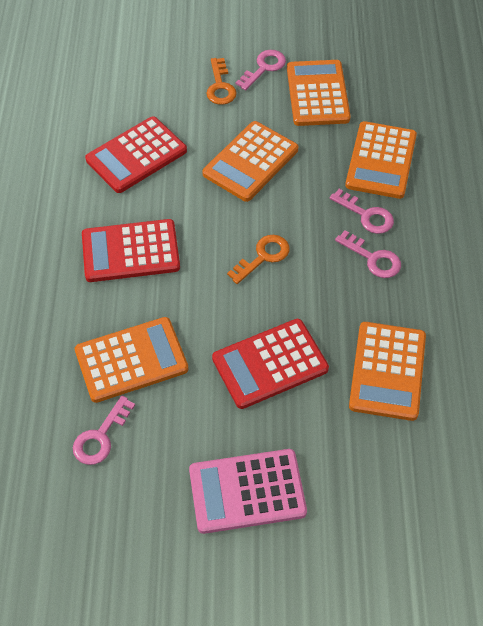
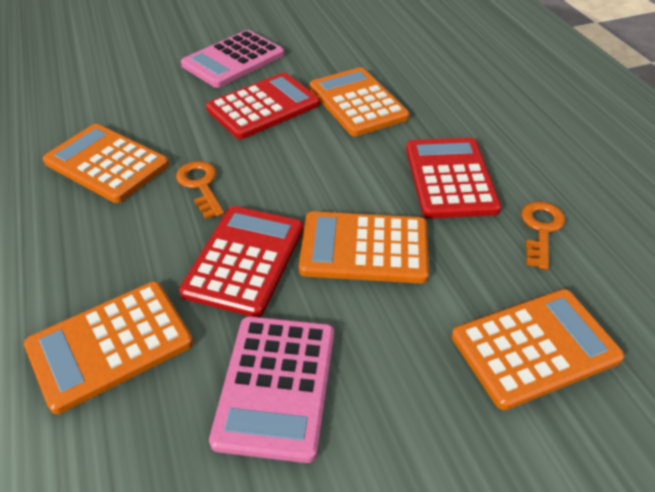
pink calculator: 1 -> 2
pink key: 4 -> 0

